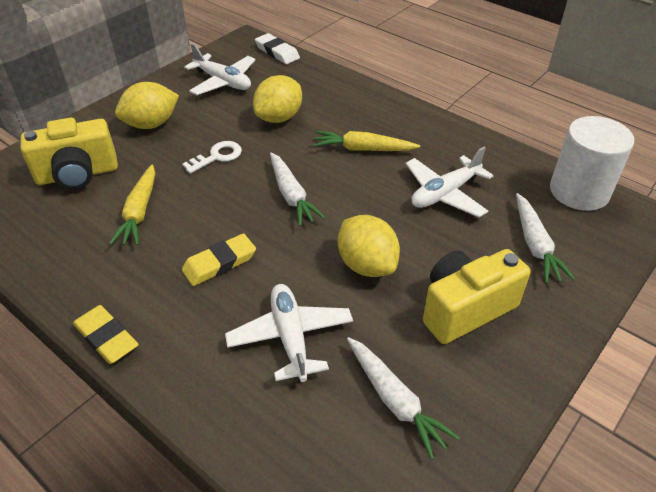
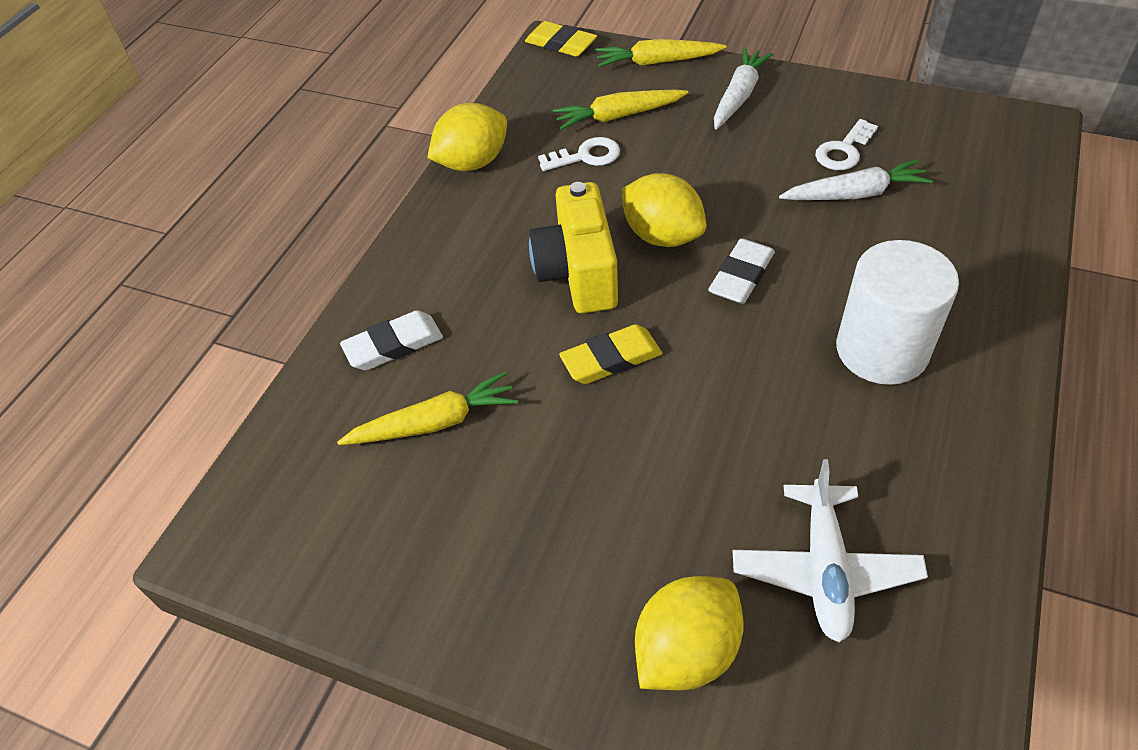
white carrot: 3 -> 2
white eraser: 1 -> 2
white key: 1 -> 2
white plane: 3 -> 1
yellow camera: 2 -> 1
yellow carrot: 2 -> 3

